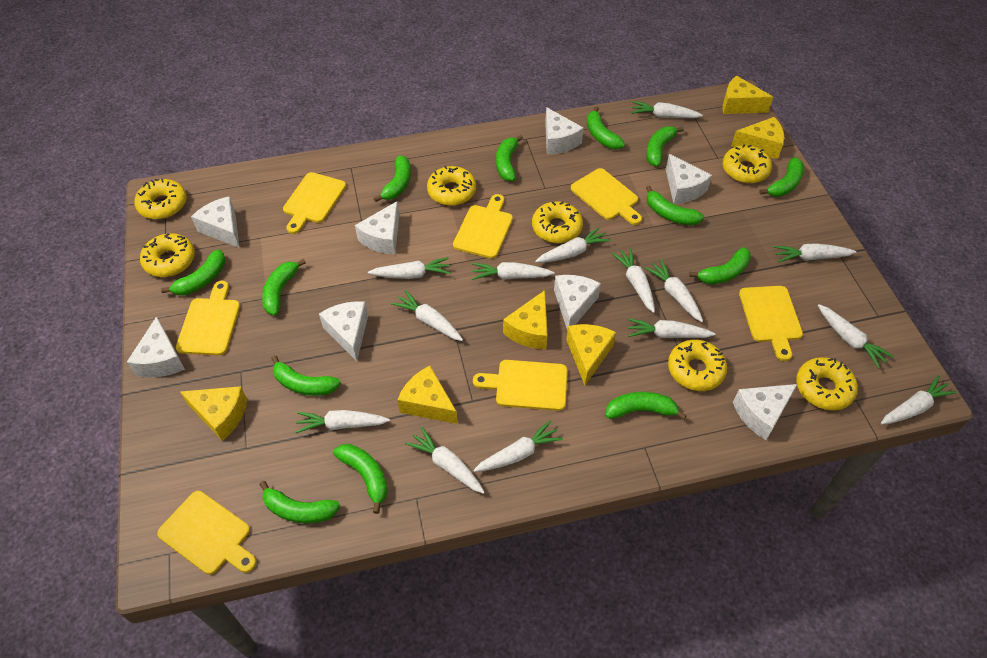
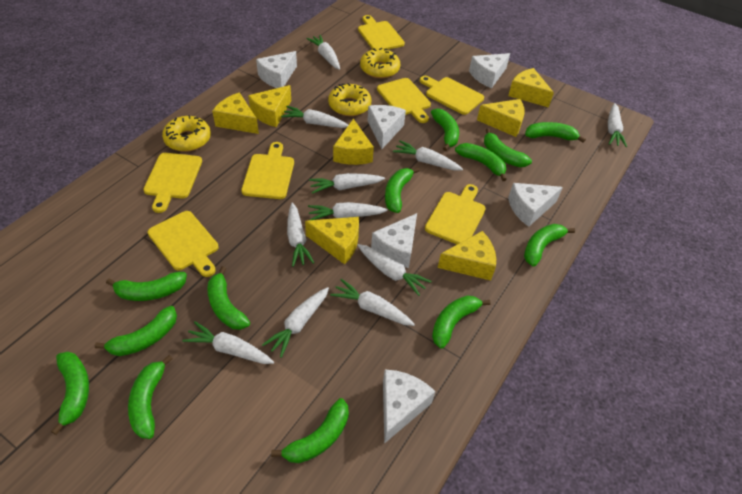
white carrot: 14 -> 11
white cheese: 8 -> 6
yellow cheese: 6 -> 7
yellow donut: 7 -> 3

